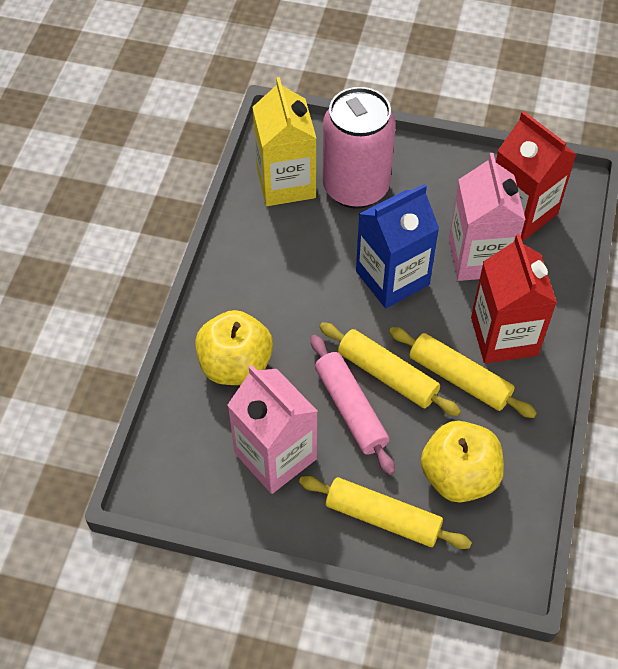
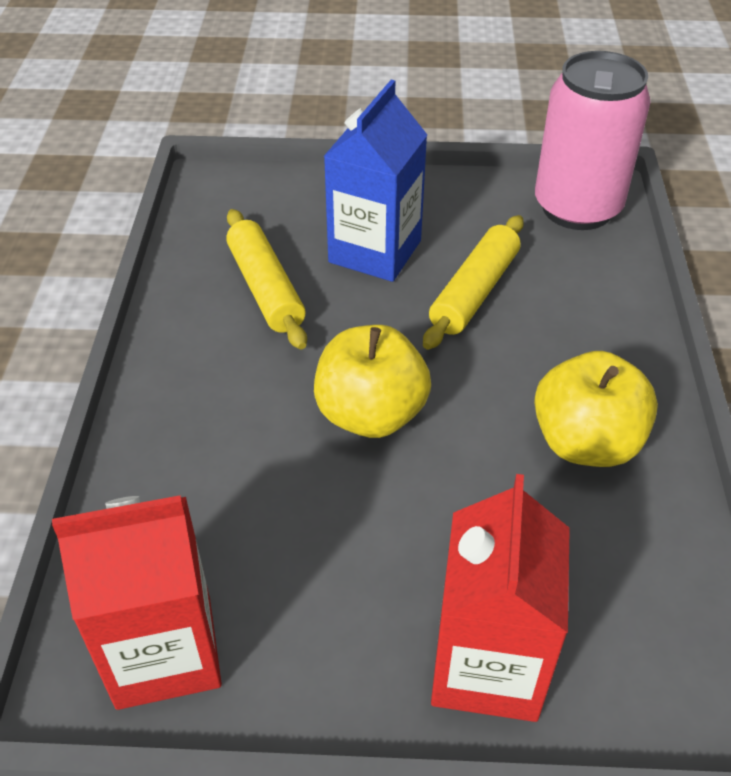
pink carton: 2 -> 0
pink rolling pin: 1 -> 0
yellow carton: 1 -> 0
yellow rolling pin: 3 -> 2

